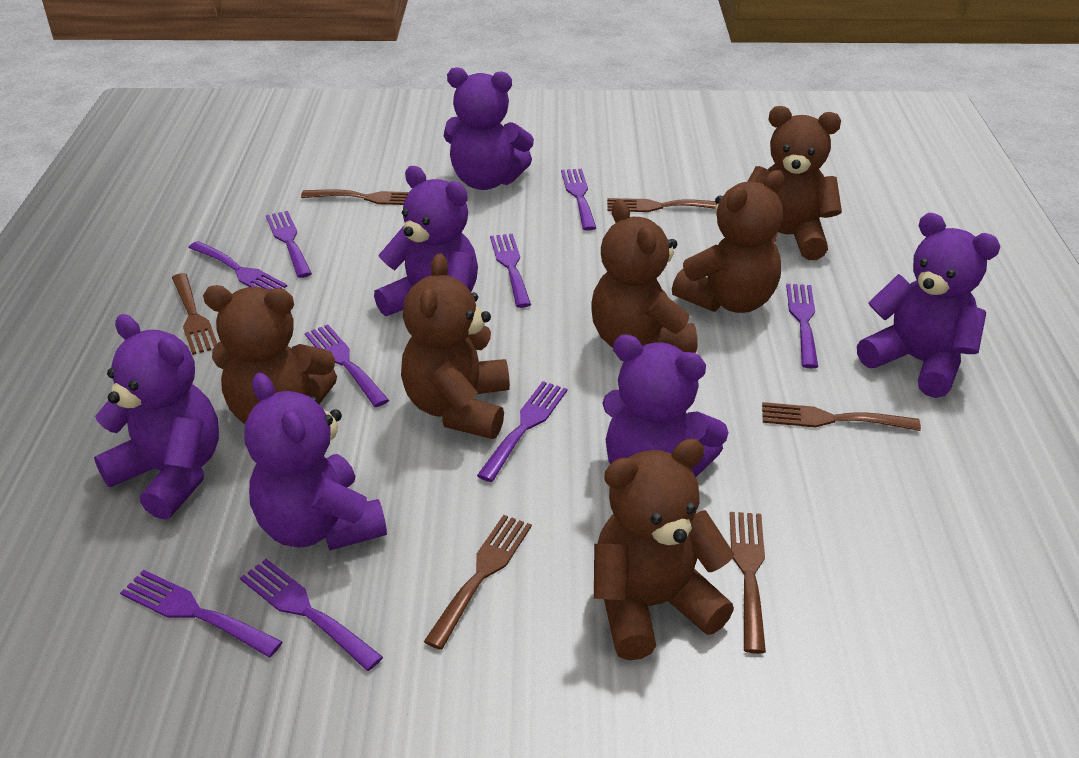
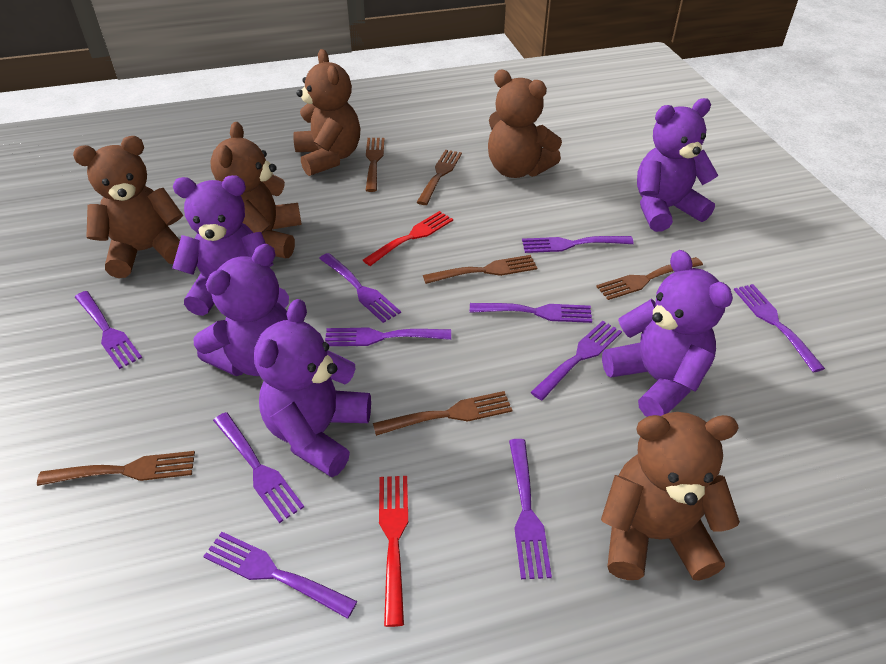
brown teddy bear: 6 -> 5
purple fork: 9 -> 10
purple teddy bear: 6 -> 5
red fork: 0 -> 2

